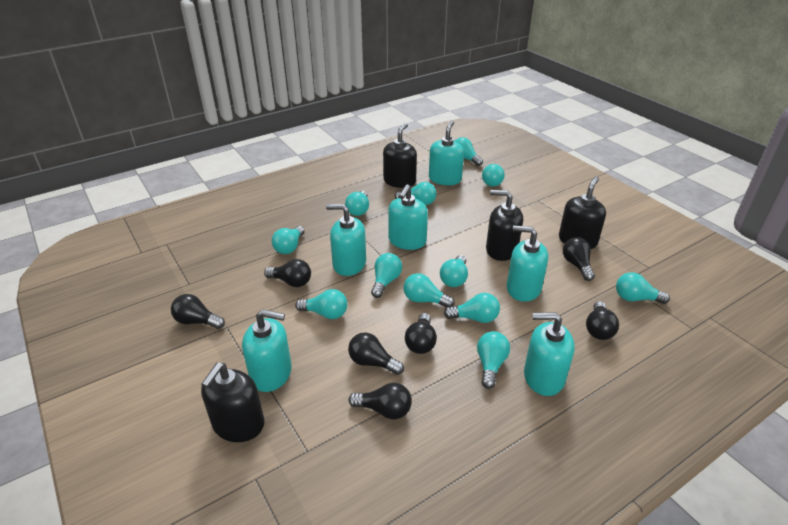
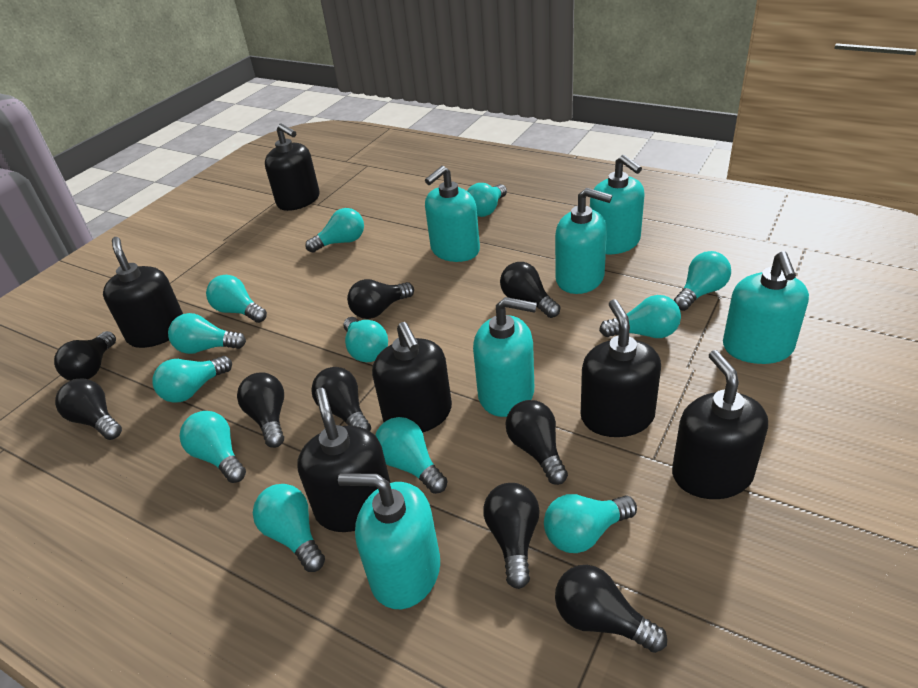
black light bulb: 7 -> 9
black soap dispenser: 4 -> 6

